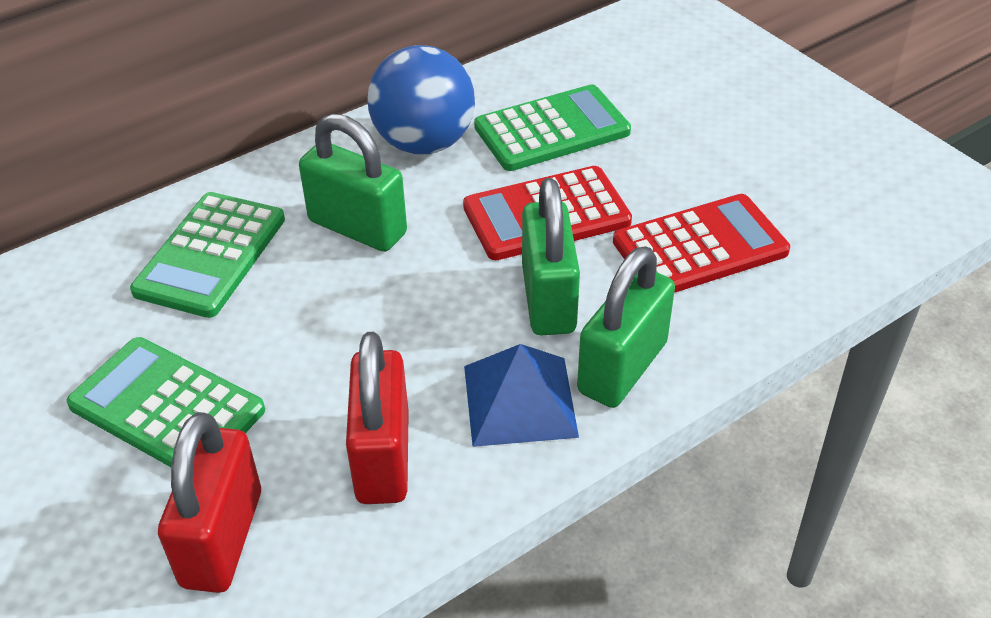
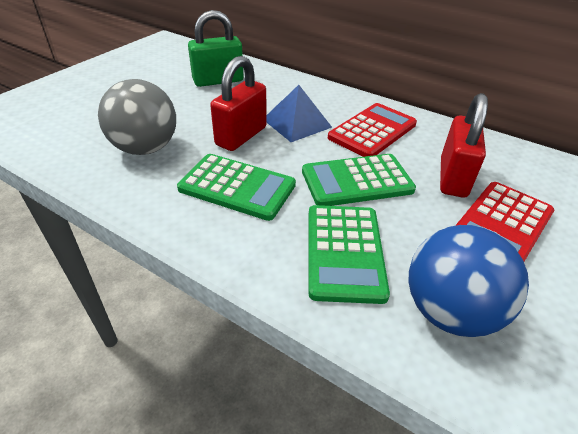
green padlock: 3 -> 1
grey ball: 0 -> 1

